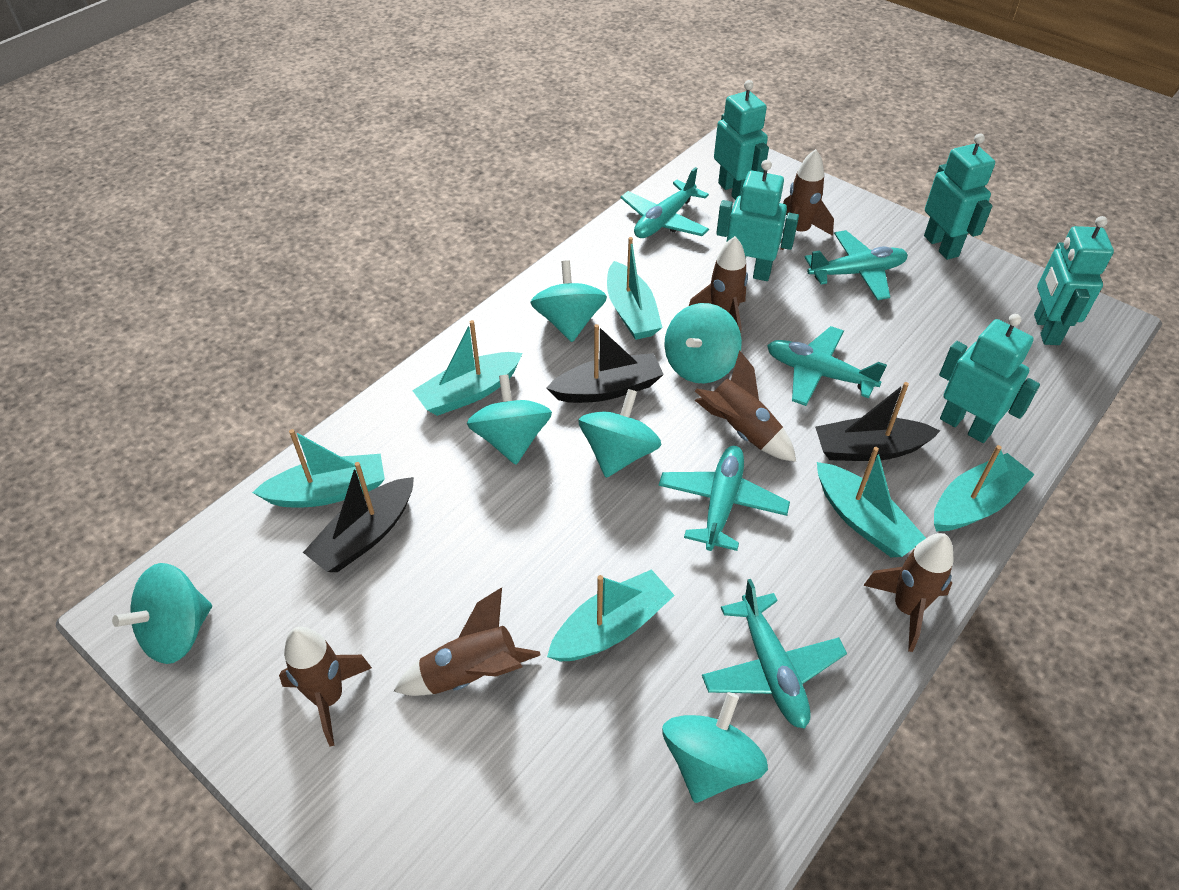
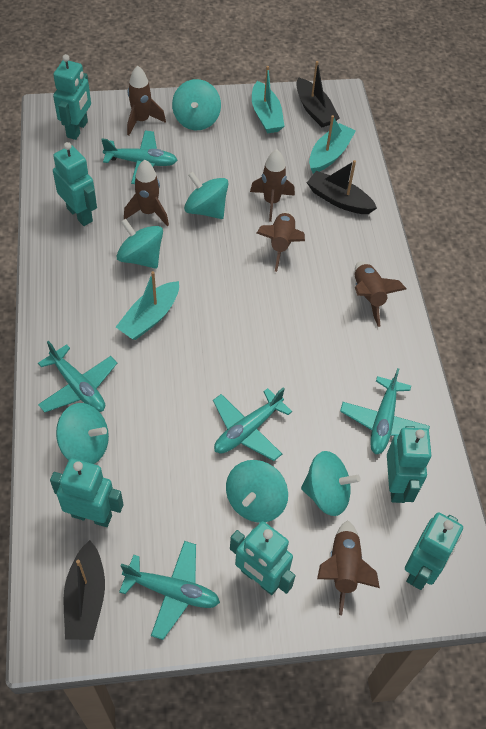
turquoise boat: 6 -> 3
turquoise robot: 5 -> 6

